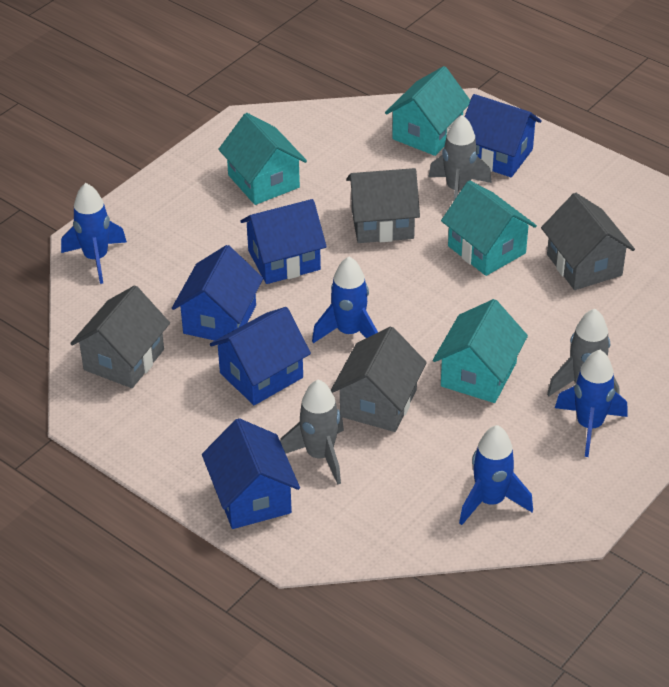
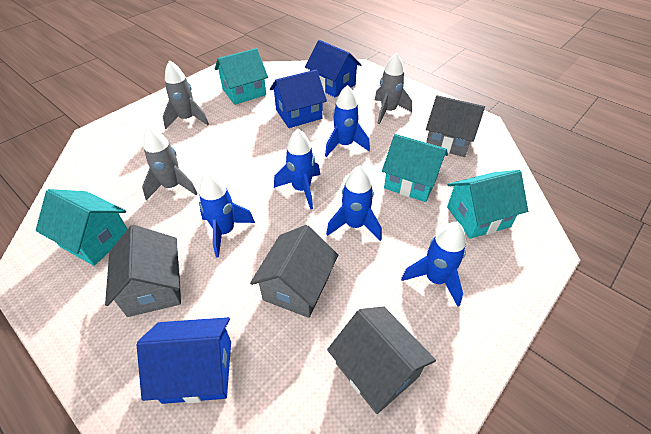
blue house: 5 -> 3
blue rocket: 4 -> 5

